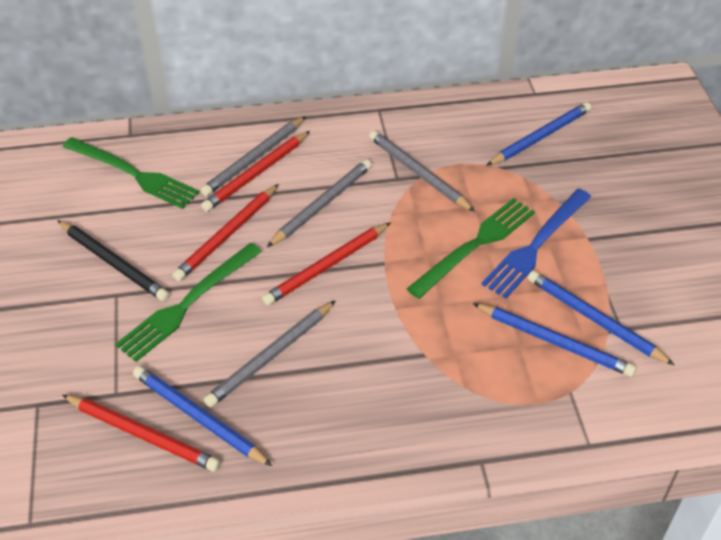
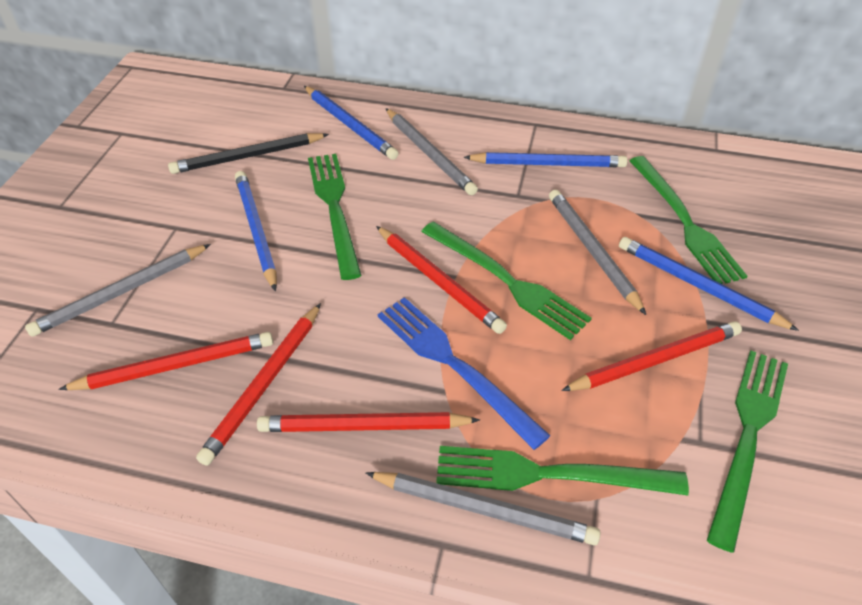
green fork: 3 -> 5
red pencil: 4 -> 5

